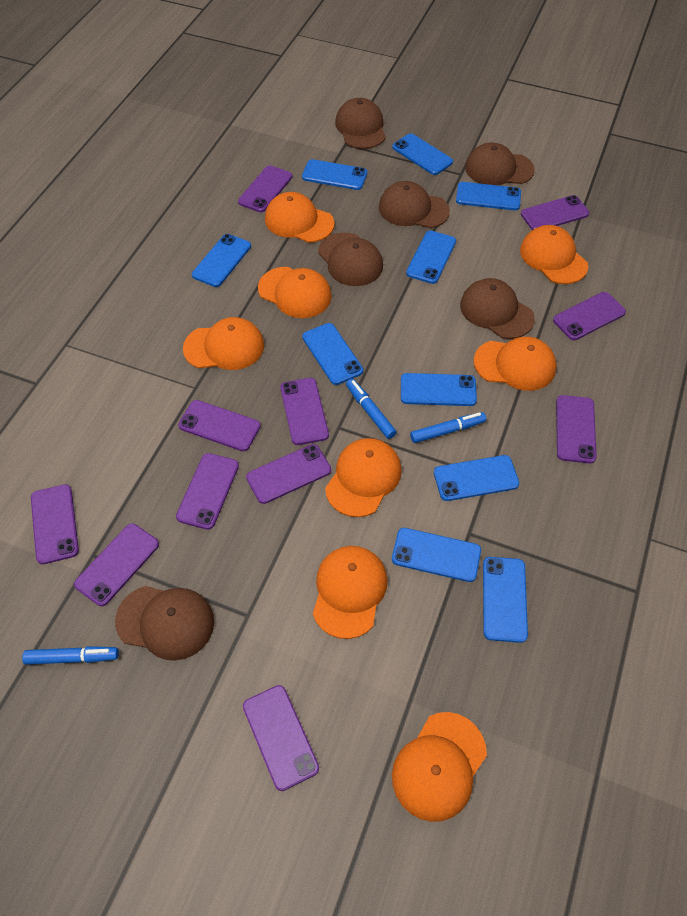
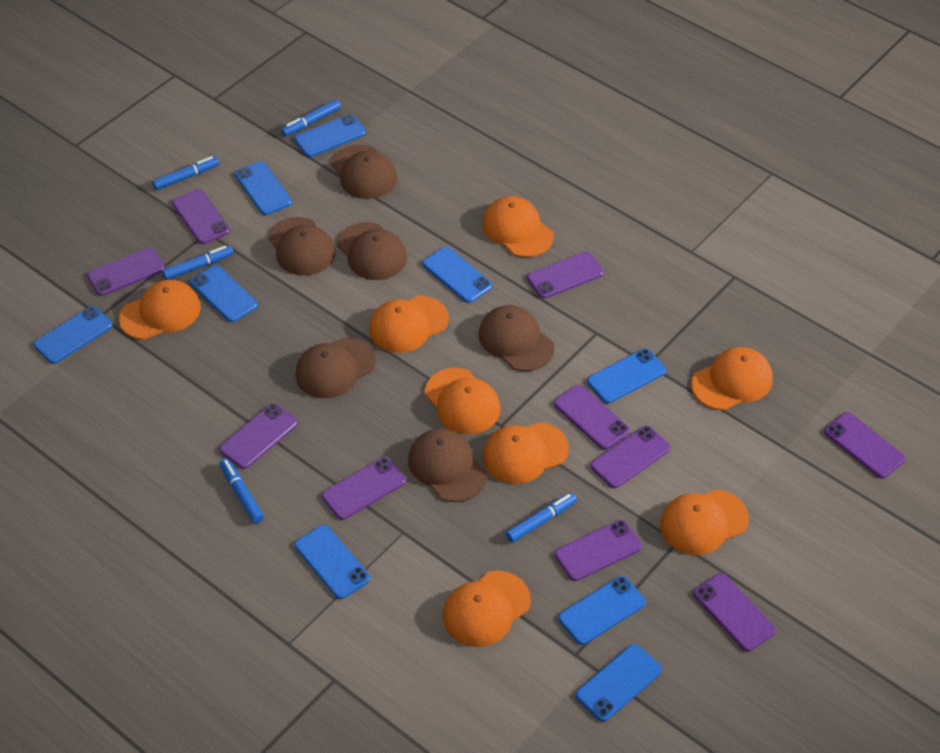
blue marker: 3 -> 5
blue phone: 10 -> 9
purple phone: 11 -> 10

